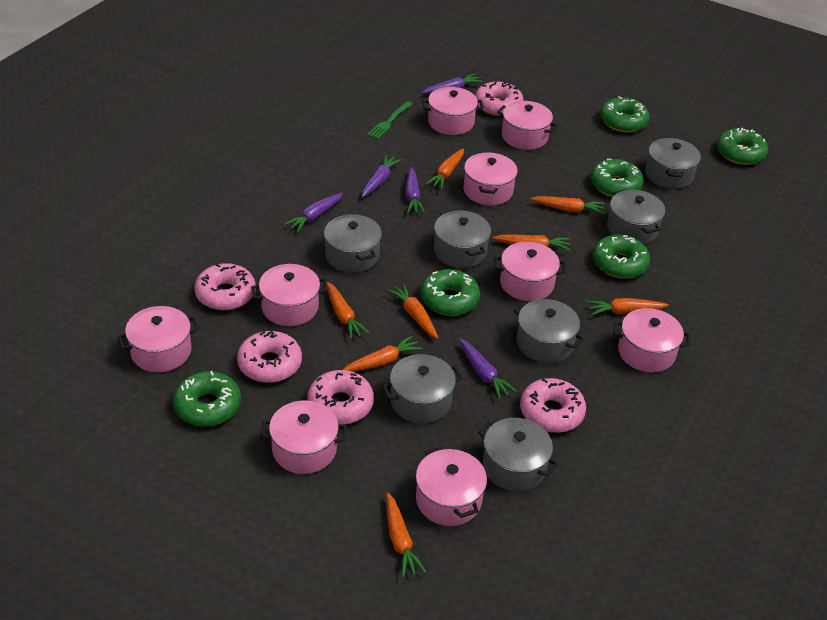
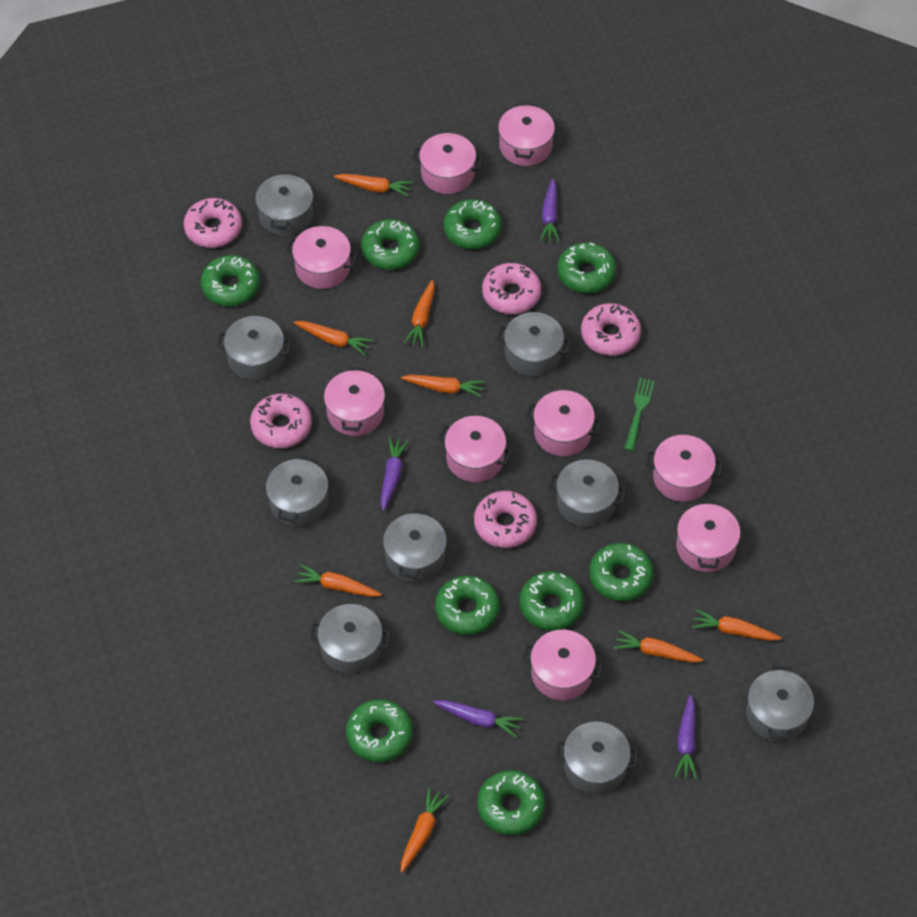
green donut: 6 -> 9
grey pot: 7 -> 9
purple carrot: 5 -> 4

